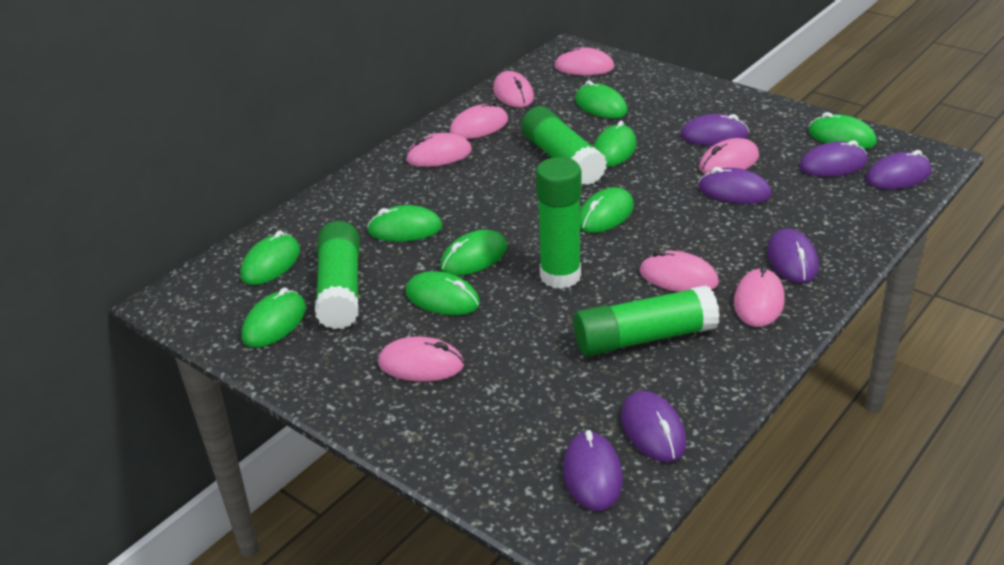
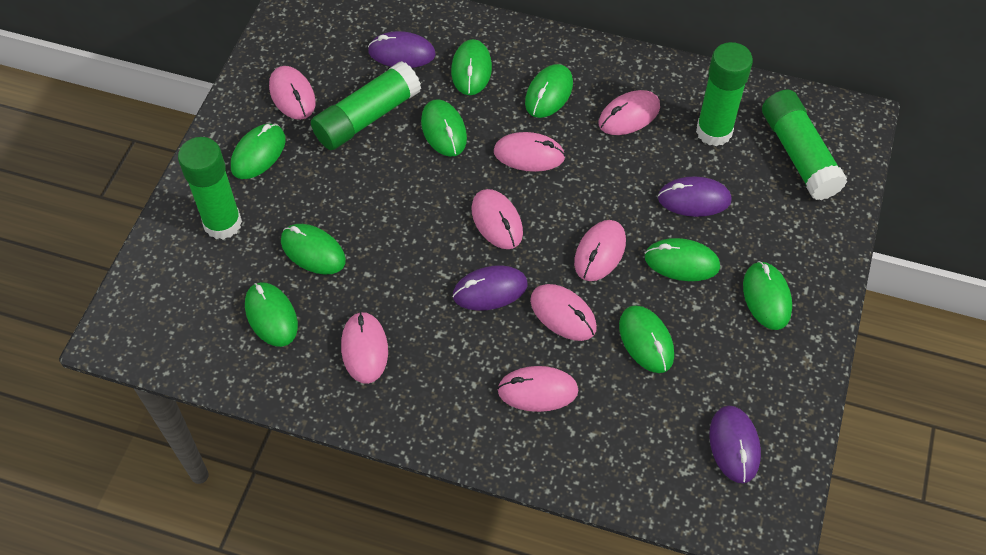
purple mouse: 7 -> 4

